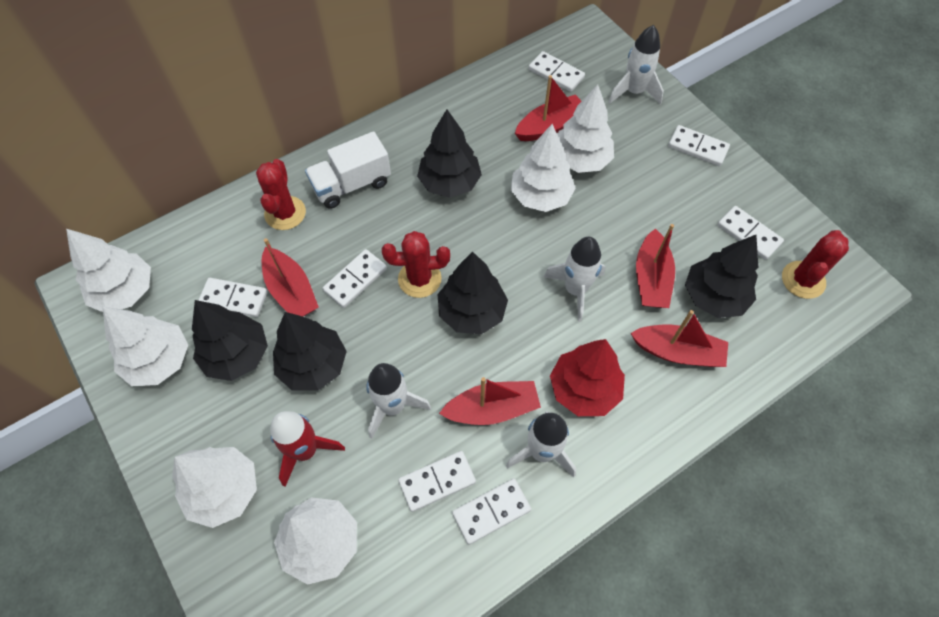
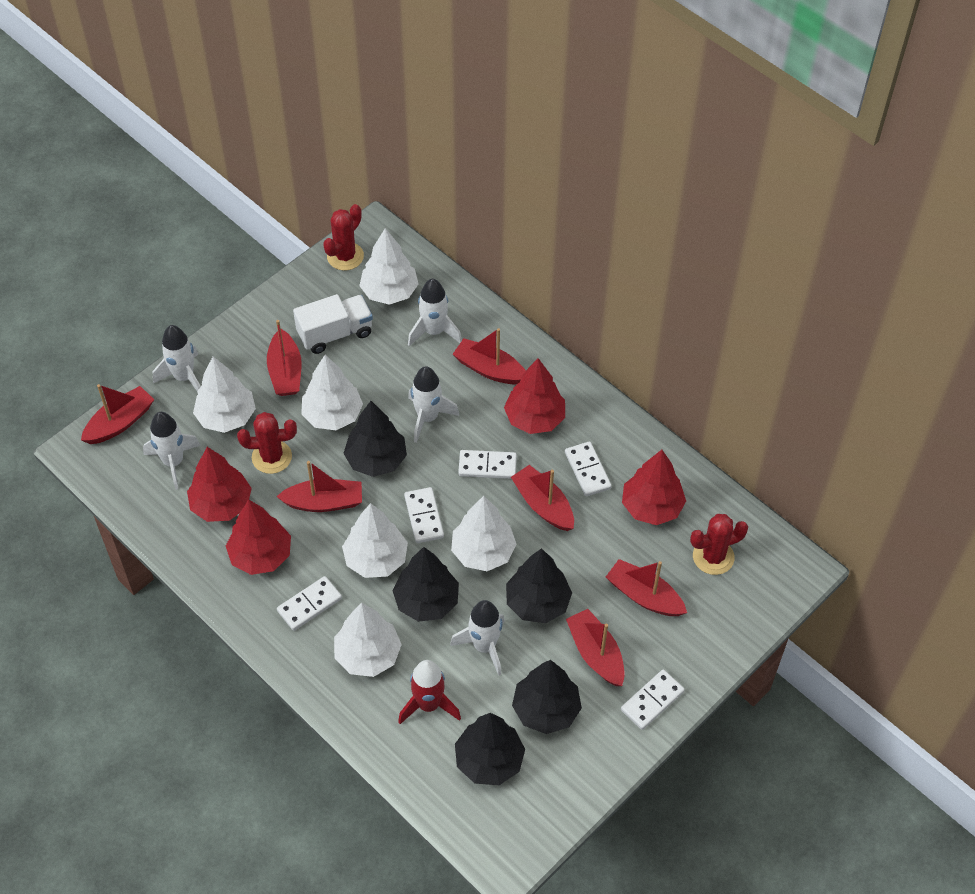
red boat: 5 -> 7
red tree: 1 -> 4
white domino: 7 -> 5
white rocket: 4 -> 5

